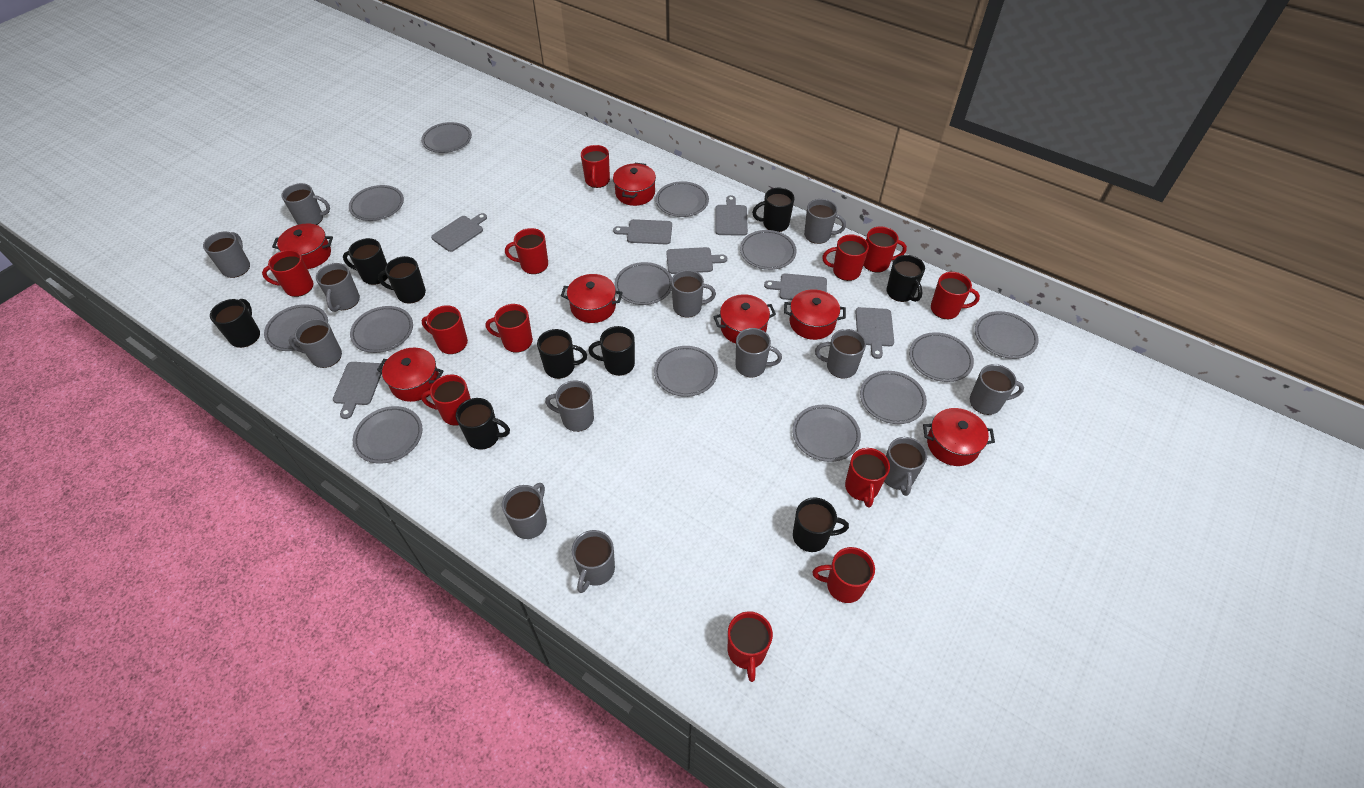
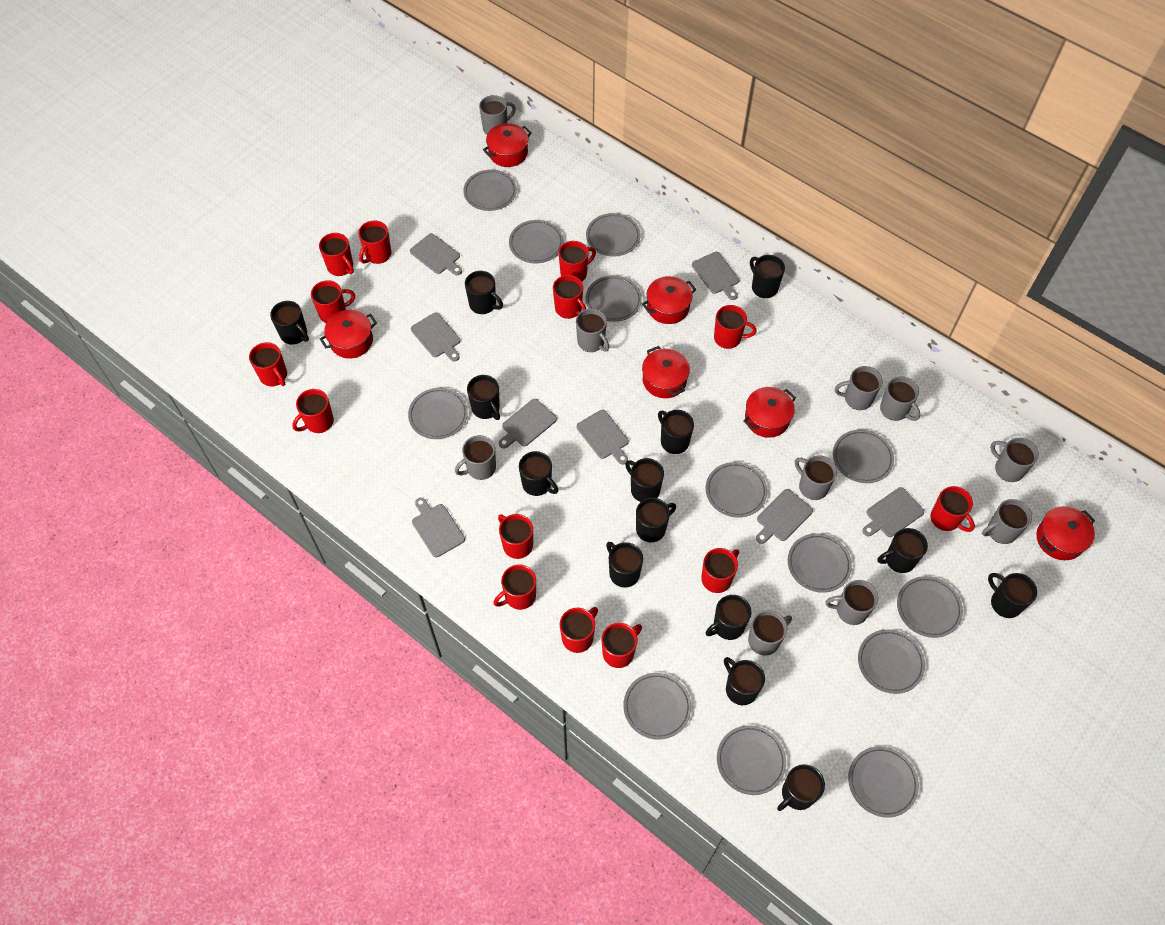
black mug: 9 -> 14
grey cutting board: 7 -> 8
grey mug: 13 -> 10
red mug: 12 -> 14
red pot: 7 -> 6

